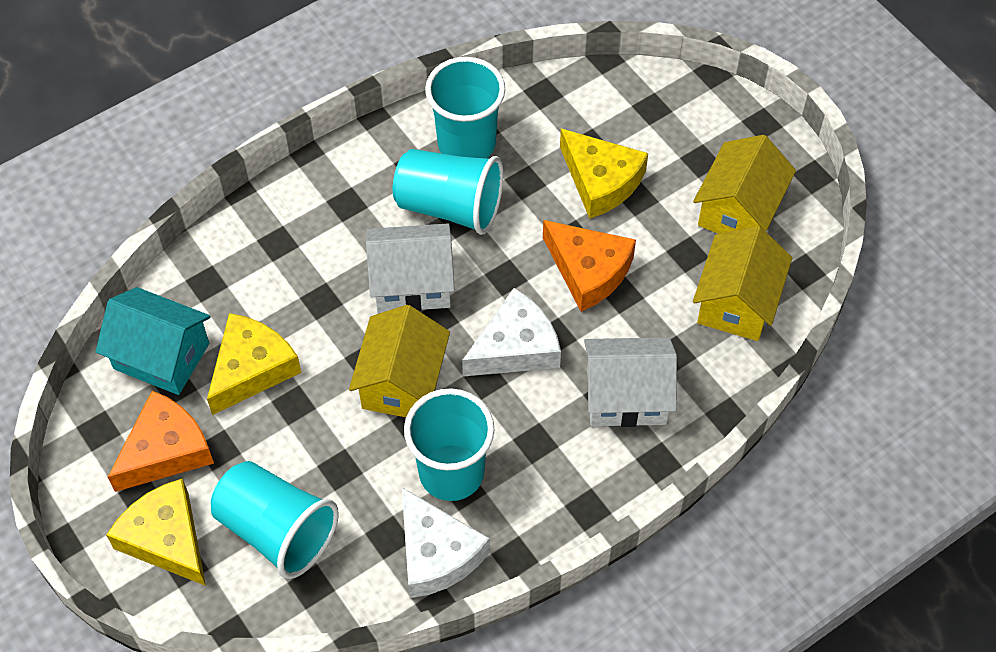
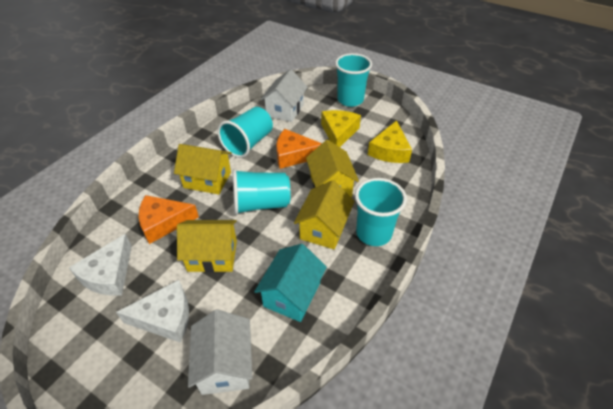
yellow cheese: 3 -> 2
yellow house: 3 -> 4

